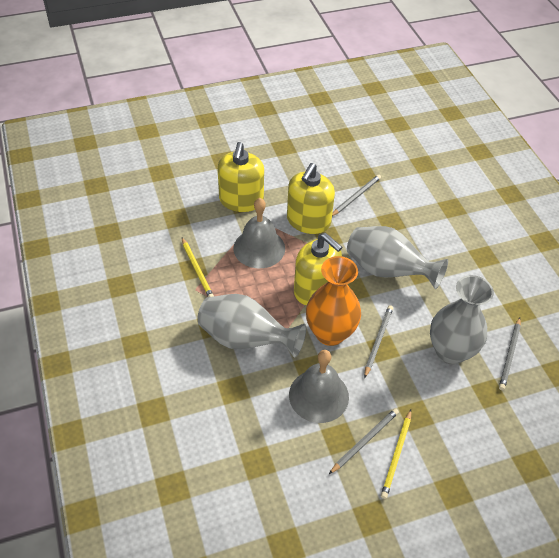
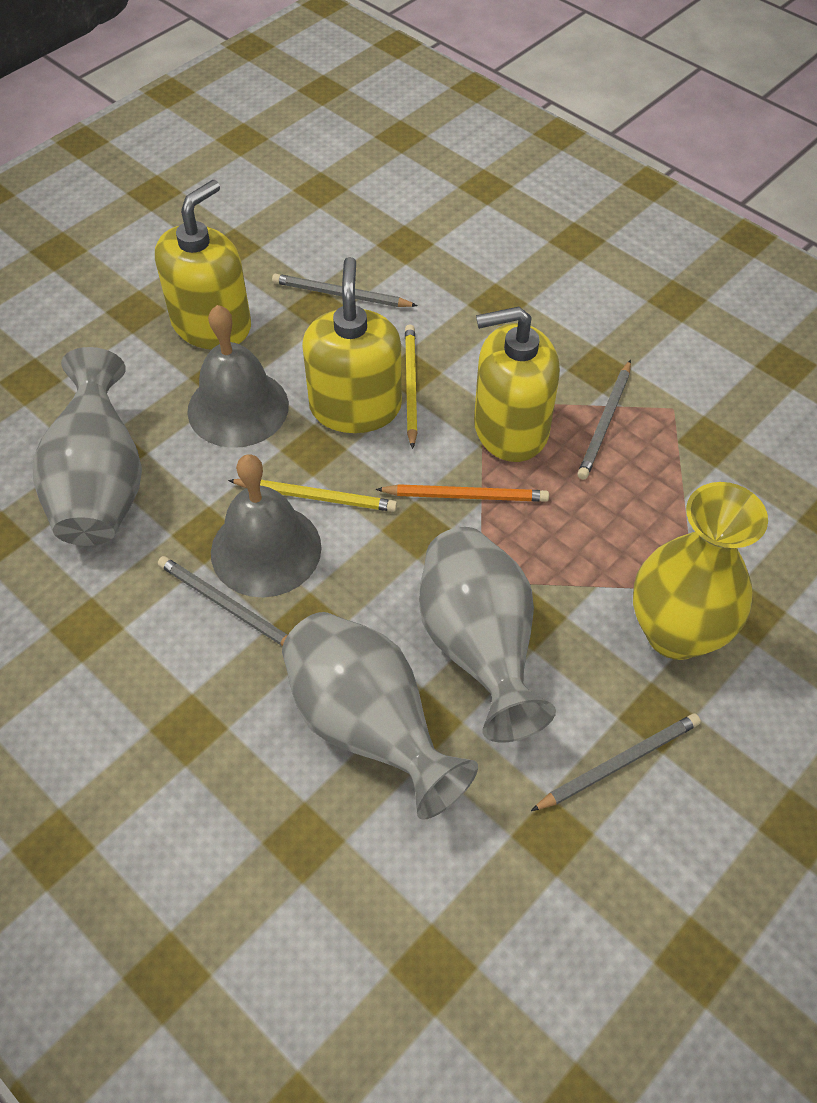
orange pencil: 0 -> 1
orange vase: 1 -> 0
yellow vase: 0 -> 1

